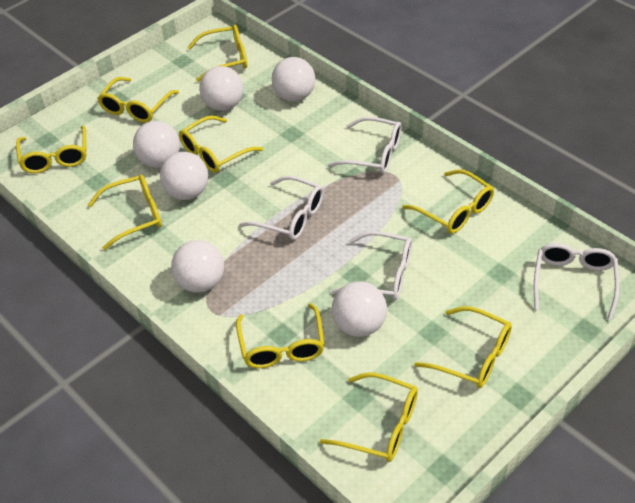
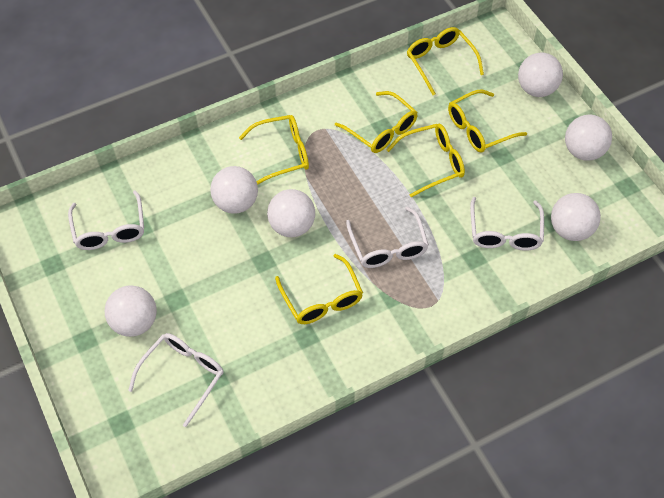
yellow glasses: 9 -> 6

